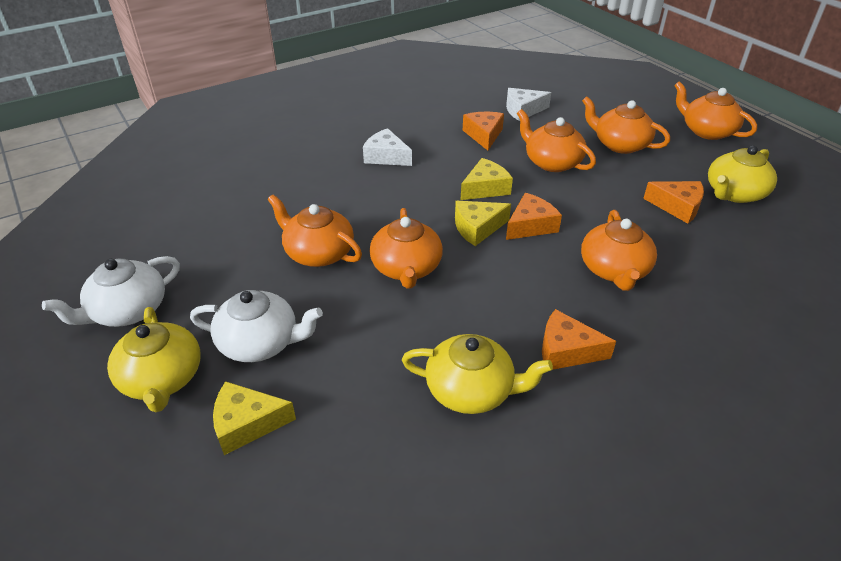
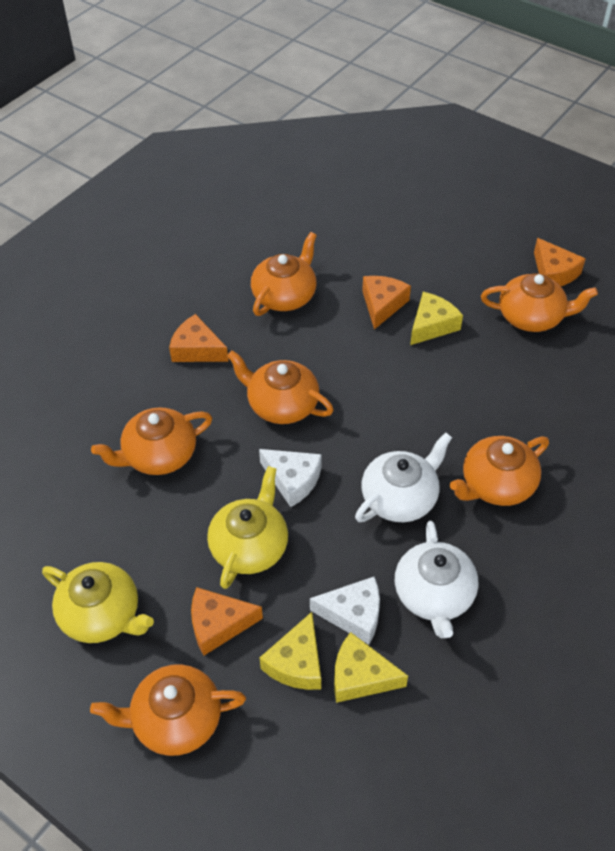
yellow teapot: 3 -> 2

